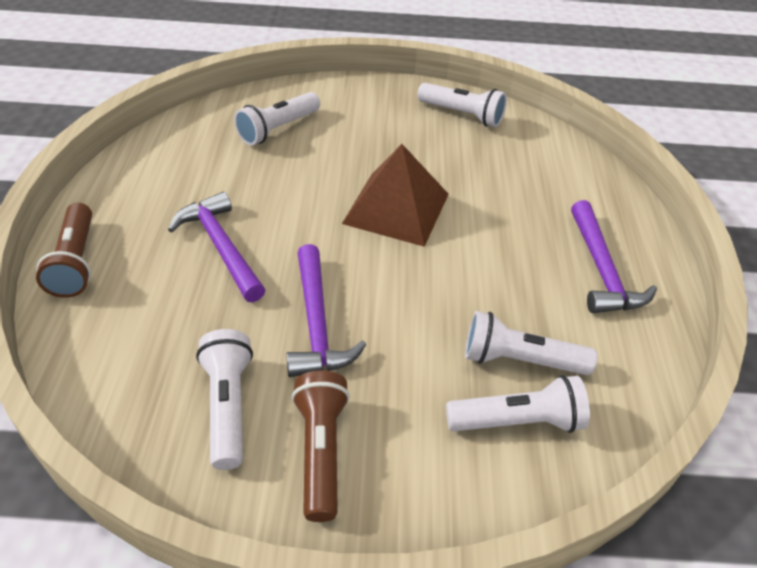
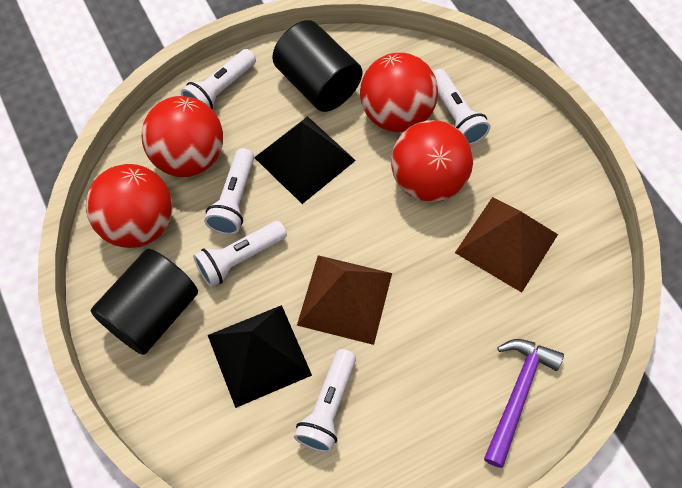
black cylinder: 0 -> 2
black pyramid: 0 -> 2
brown flashlight: 2 -> 0
brown pyramid: 1 -> 2
purple hammer: 3 -> 1
red ball: 0 -> 4

